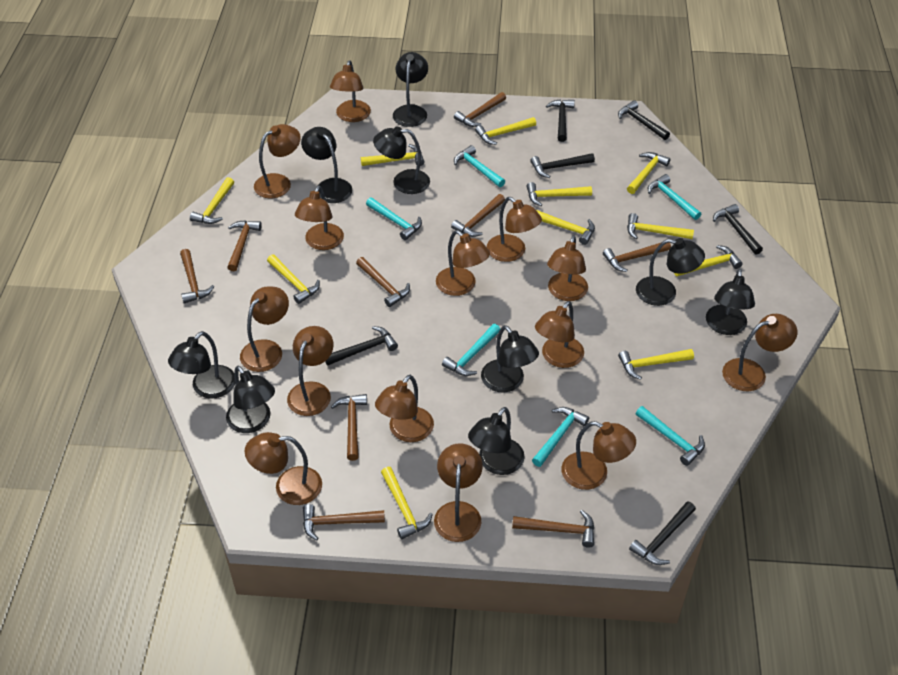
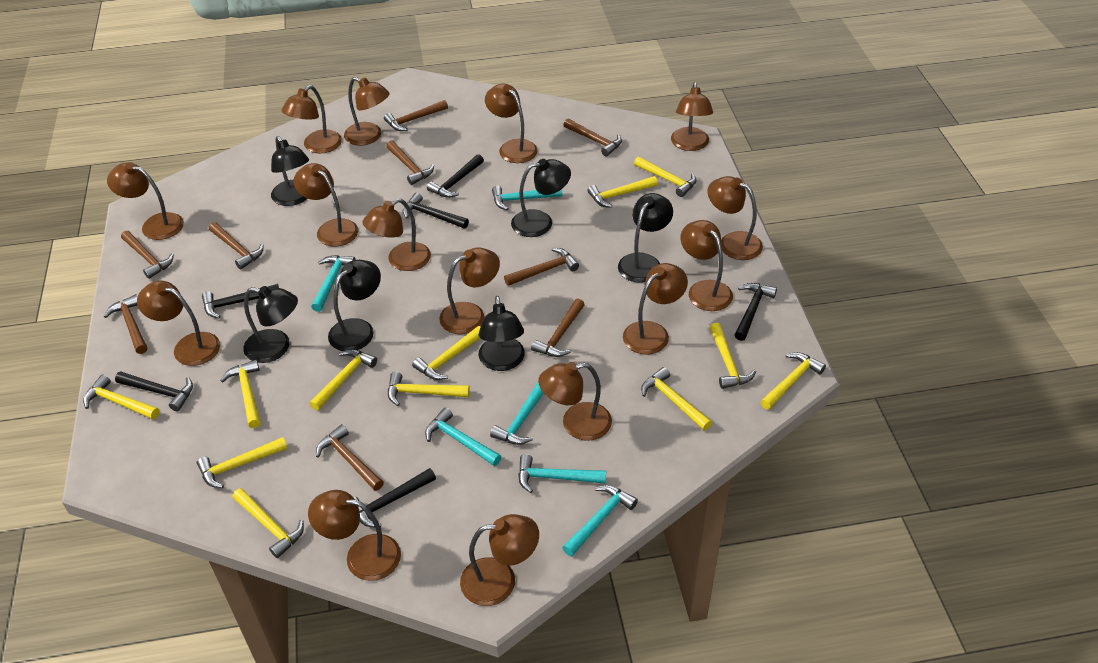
black lamp: 9 -> 6
brown lamp: 14 -> 15
yellow hammer: 11 -> 12

